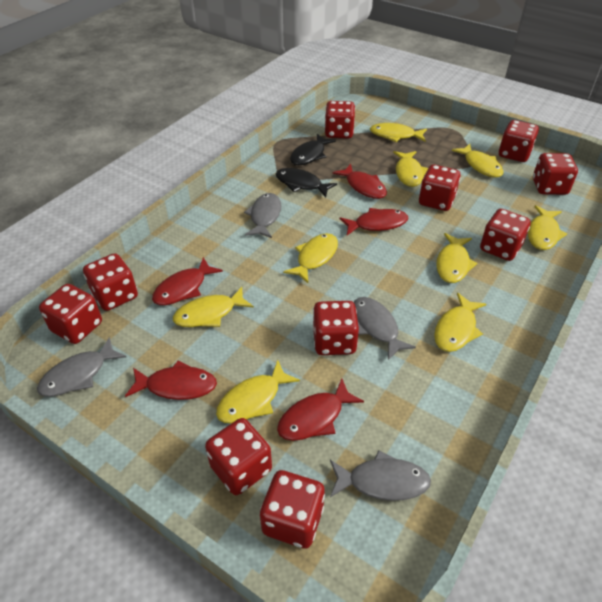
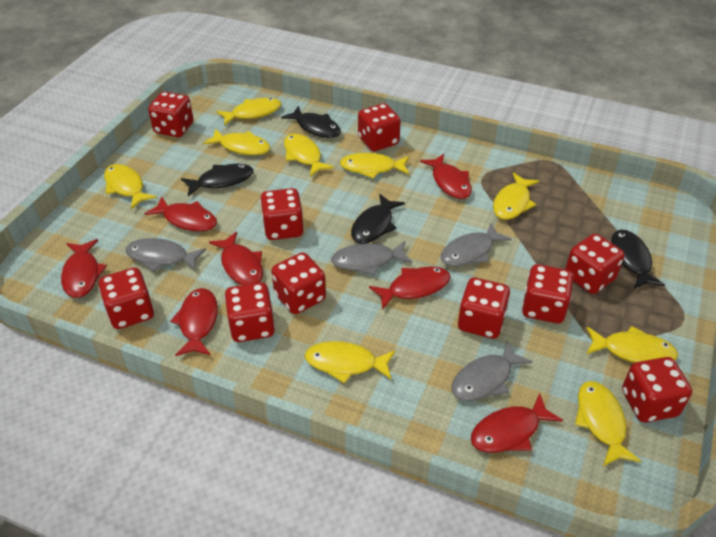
black fish: 2 -> 4
red fish: 5 -> 7

